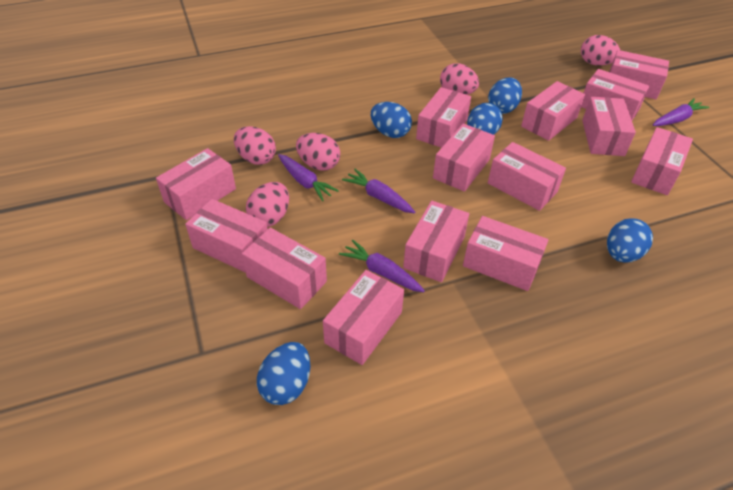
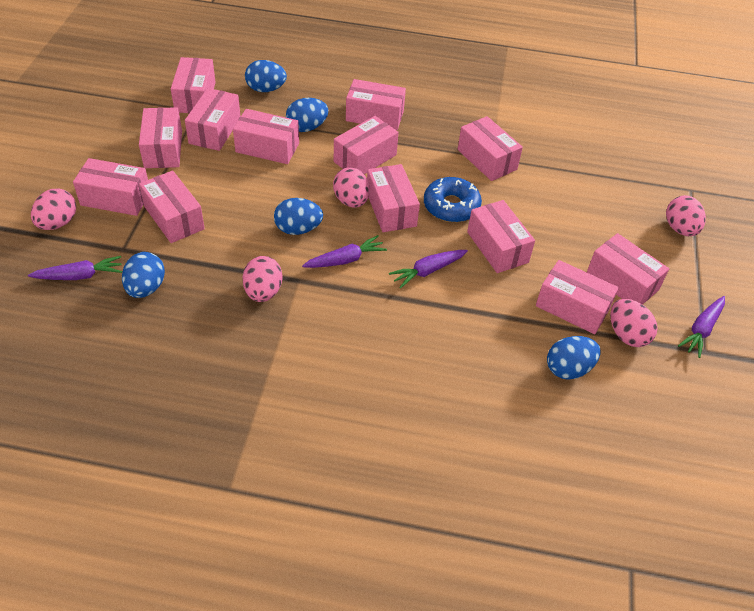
blue donut: 0 -> 1
pink box: 14 -> 13

